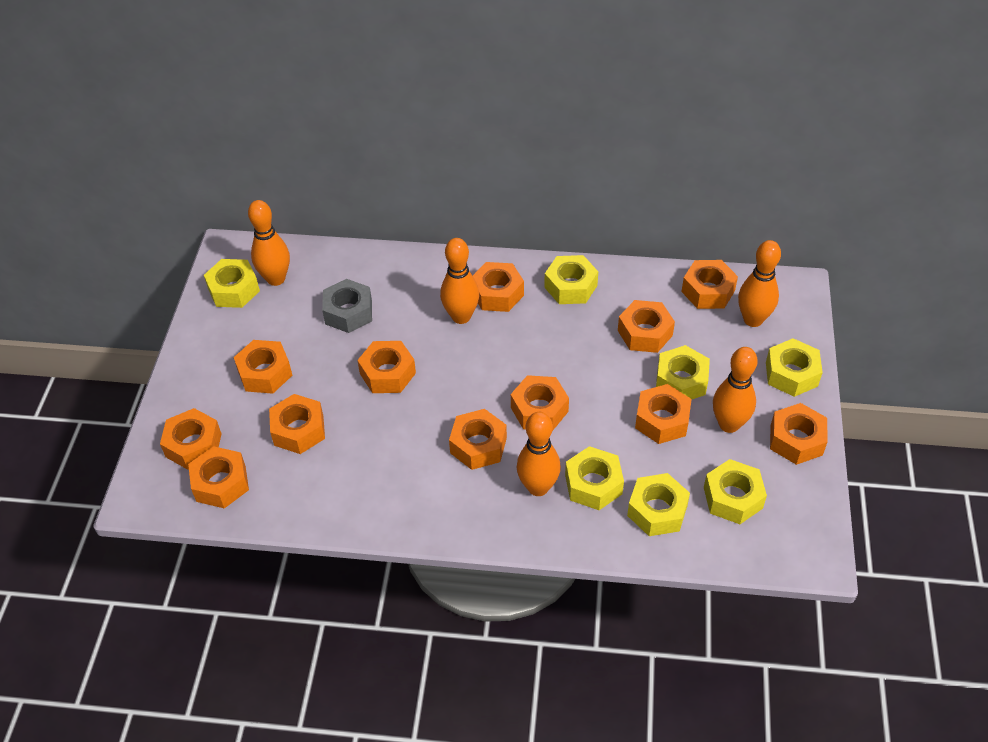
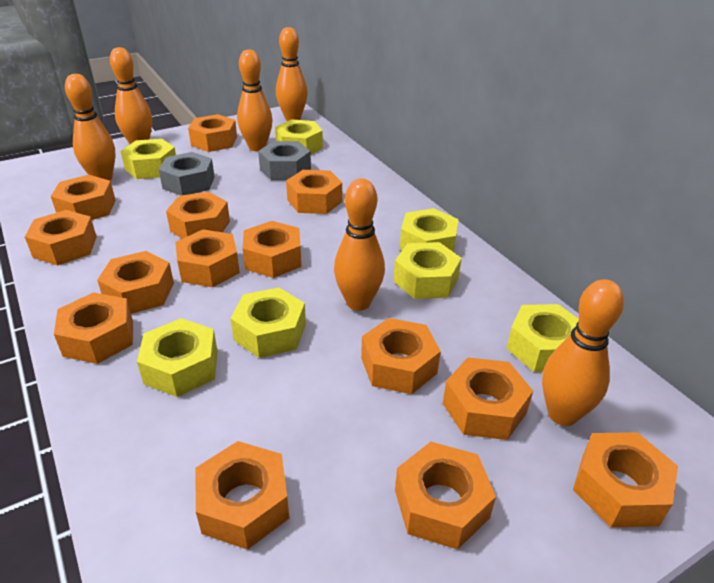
grey nut: 1 -> 2
orange bowling pin: 5 -> 6
orange nut: 12 -> 14

